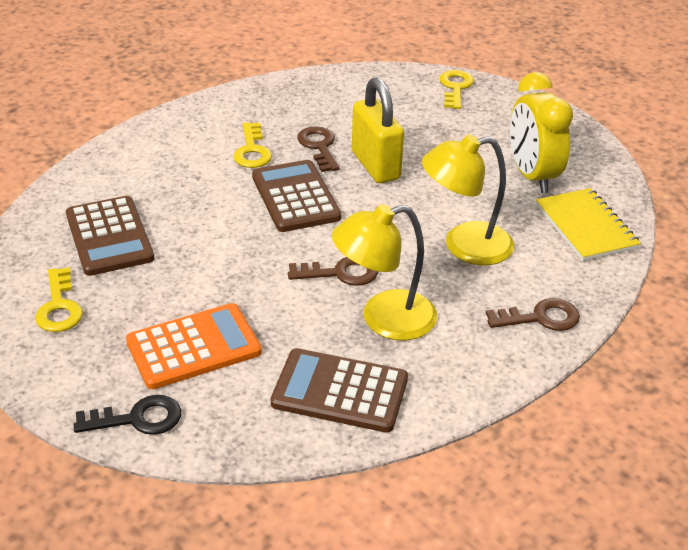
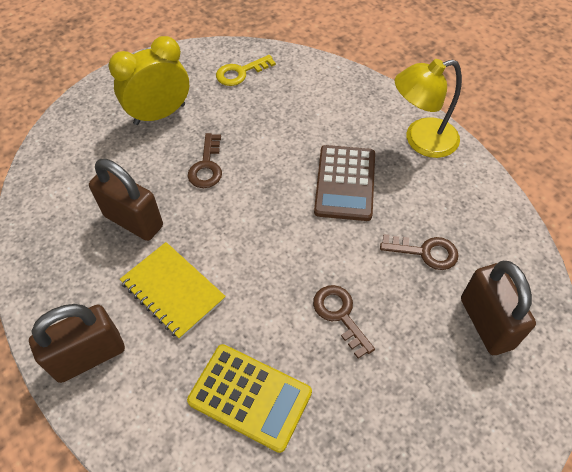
black key: 1 -> 0
brown calculator: 3 -> 1
brown padlock: 0 -> 3
orange calculator: 1 -> 0
yellow calculator: 0 -> 1
yellow key: 3 -> 1
yellow lamp: 2 -> 1
yellow padlock: 1 -> 0

